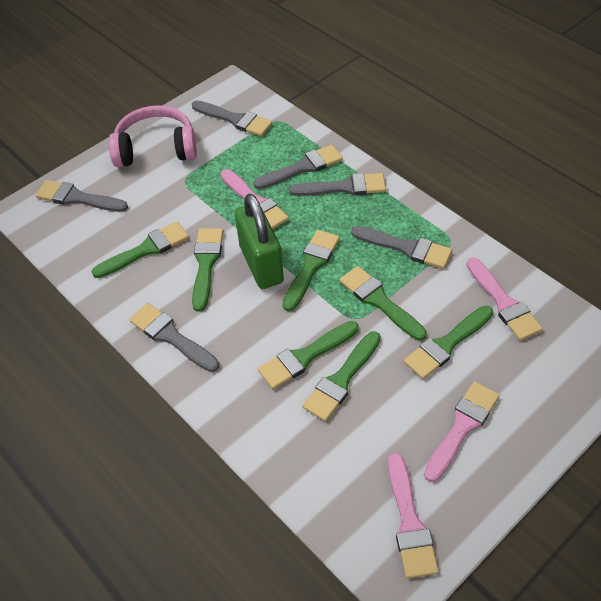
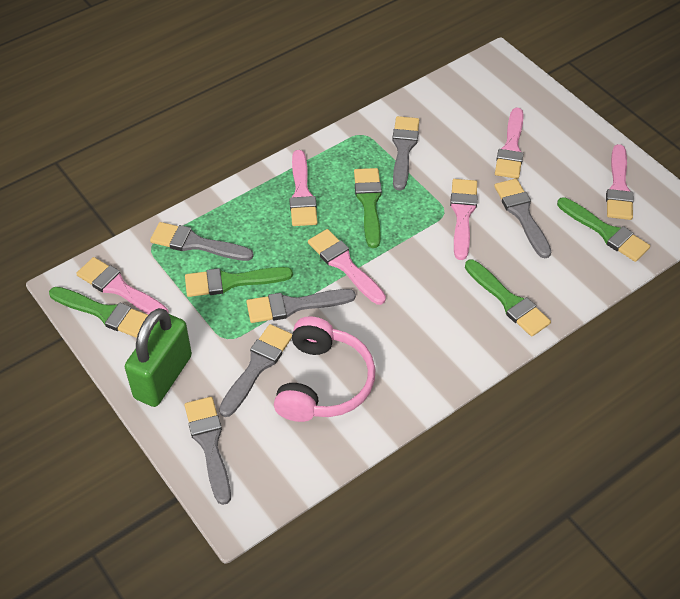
green brush: 7 -> 5
pink brush: 4 -> 6

